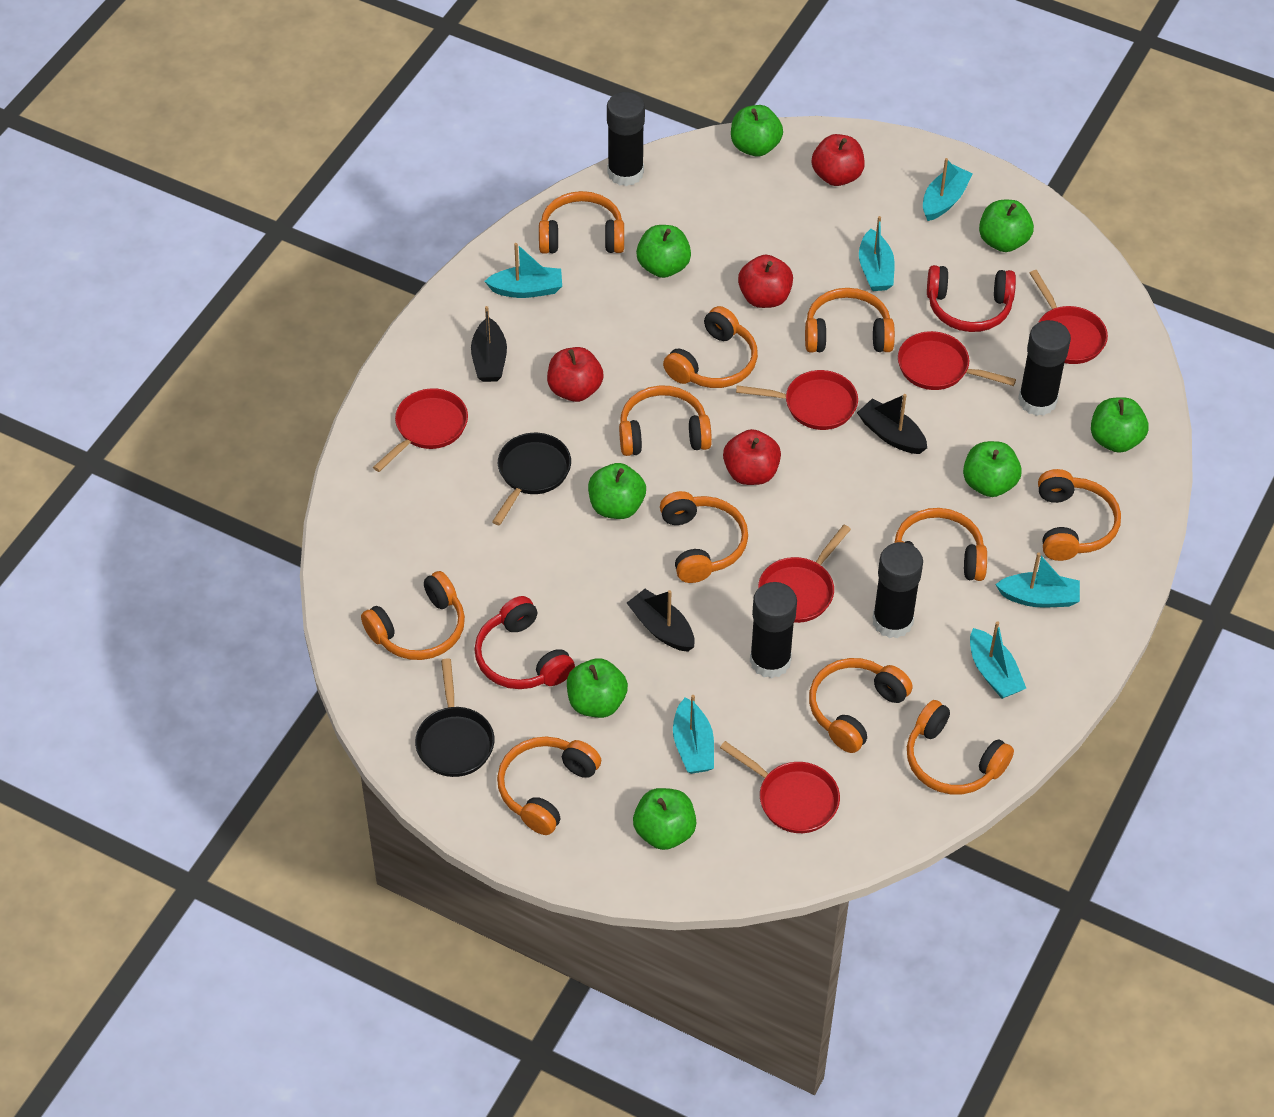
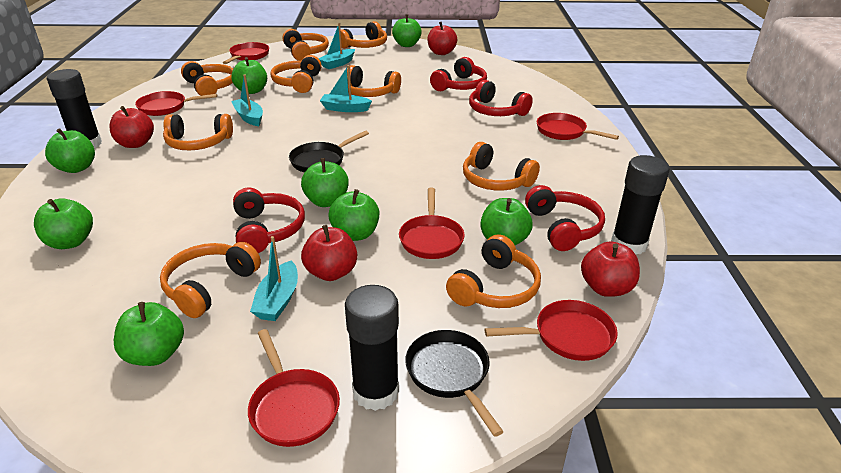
black boat: 3 -> 0
black glue stick: 4 -> 3
orange headphones: 11 -> 9
red headphones: 2 -> 4
turquoise boat: 6 -> 4

